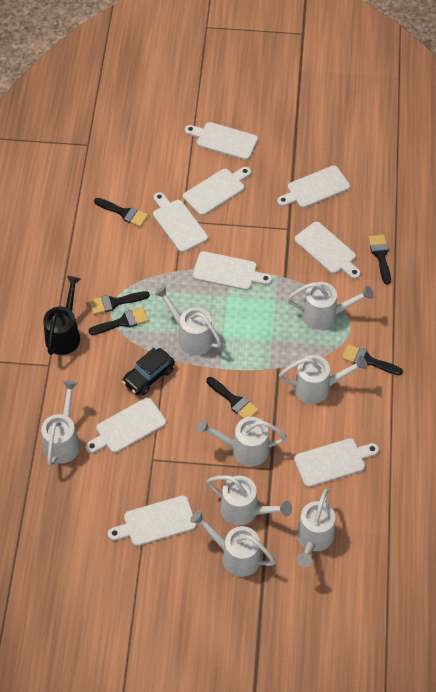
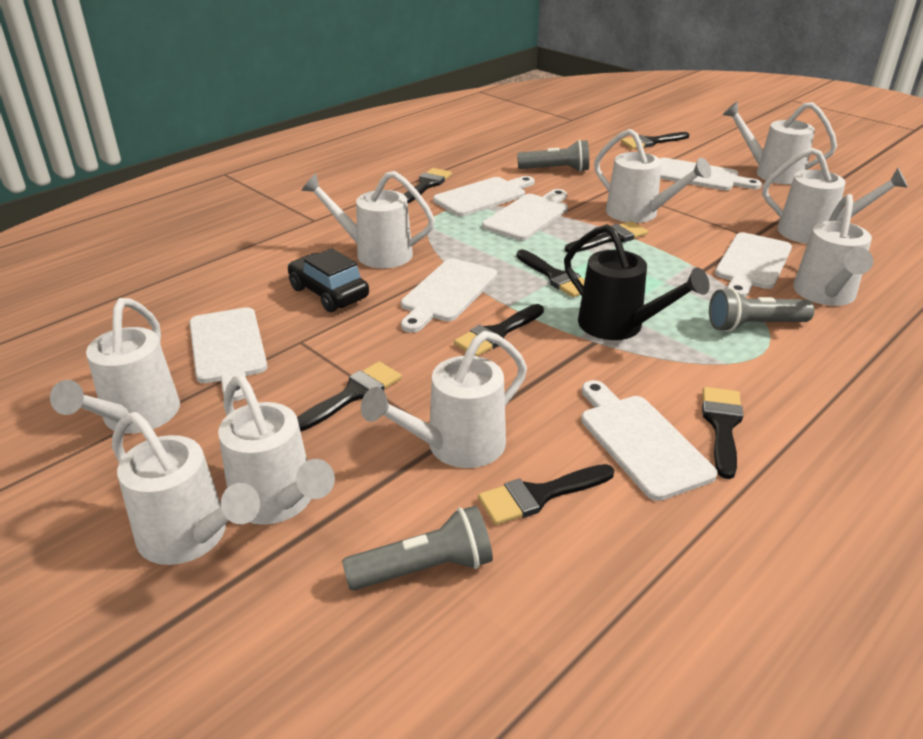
black brush: 6 -> 8
grey flashlight: 0 -> 3
white cutting board: 9 -> 7
white watering can: 8 -> 9

